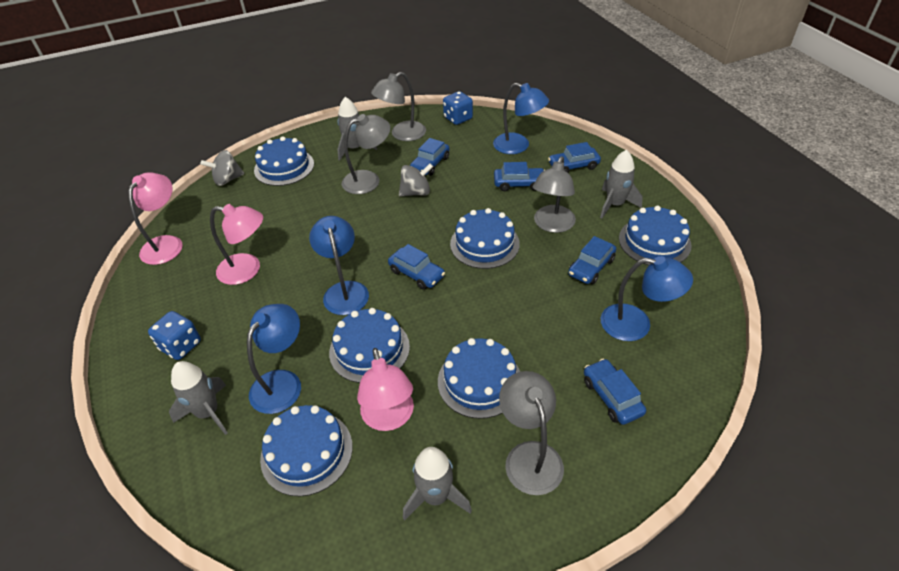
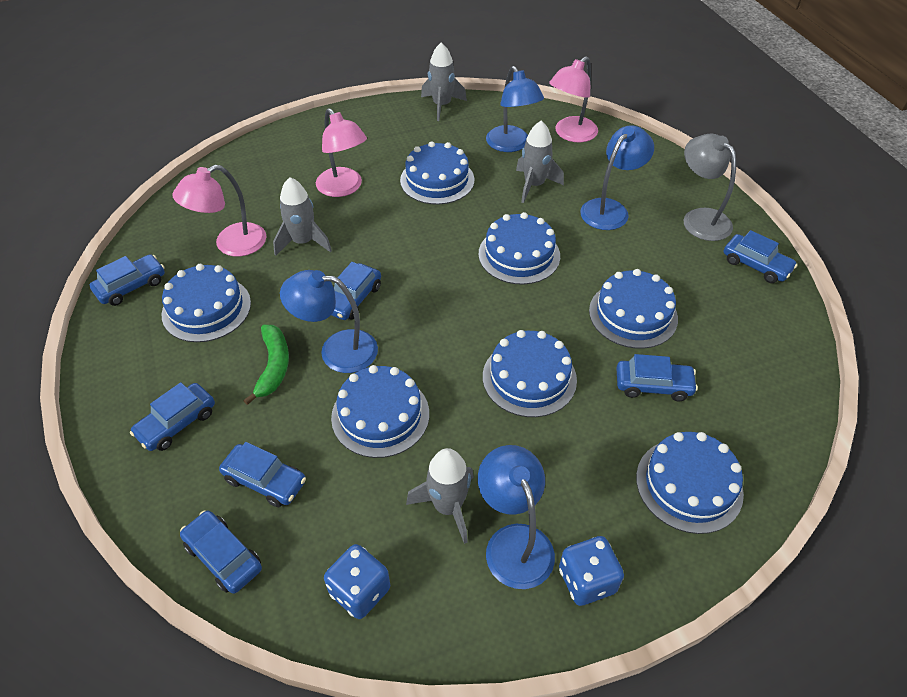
blue cake: 6 -> 7
blue car: 6 -> 7
green banana: 0 -> 1
grey lamp: 4 -> 1
grey spinning top: 2 -> 0

